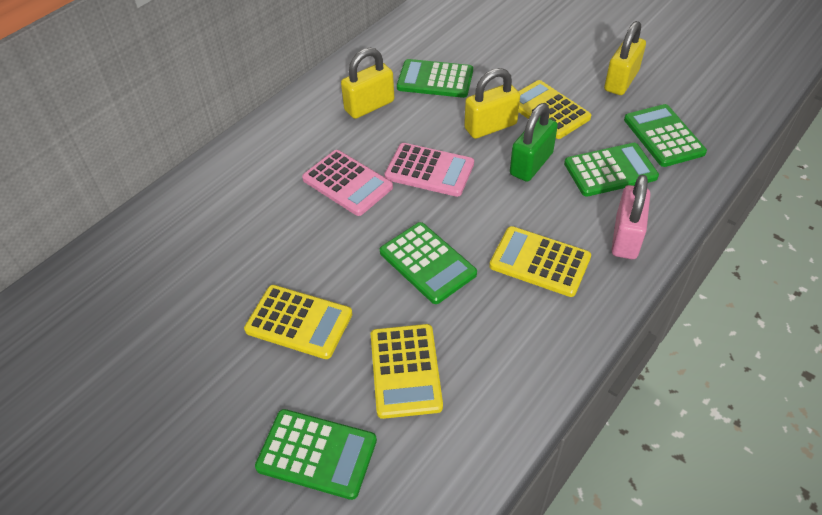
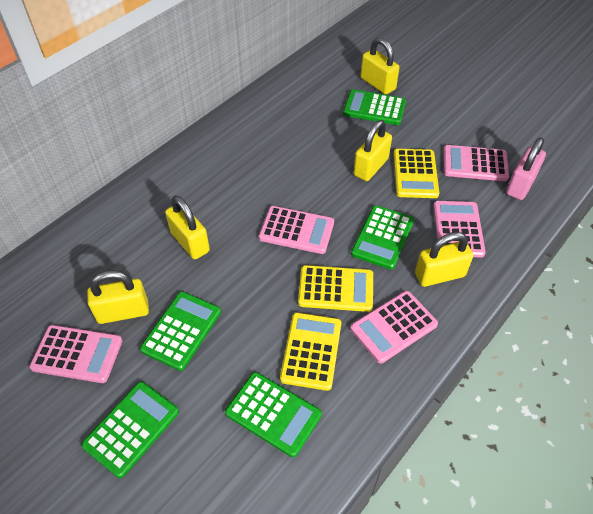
green padlock: 1 -> 0
pink calculator: 2 -> 5
yellow calculator: 4 -> 3
yellow padlock: 3 -> 5

